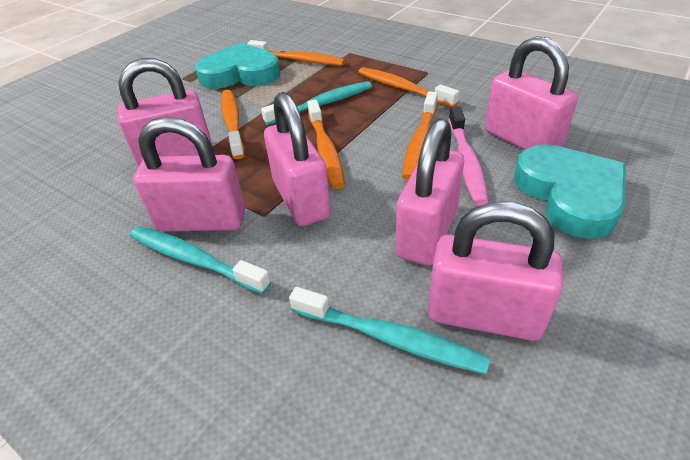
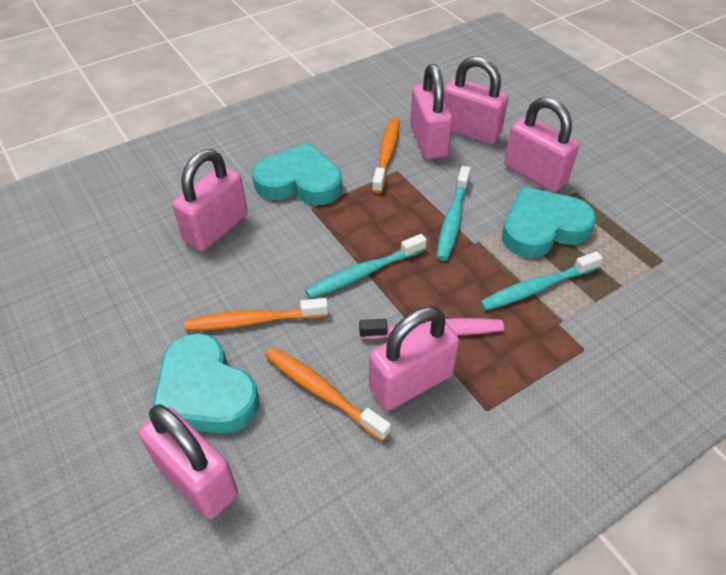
orange toothbrush: 5 -> 3
turquoise heart: 2 -> 3

